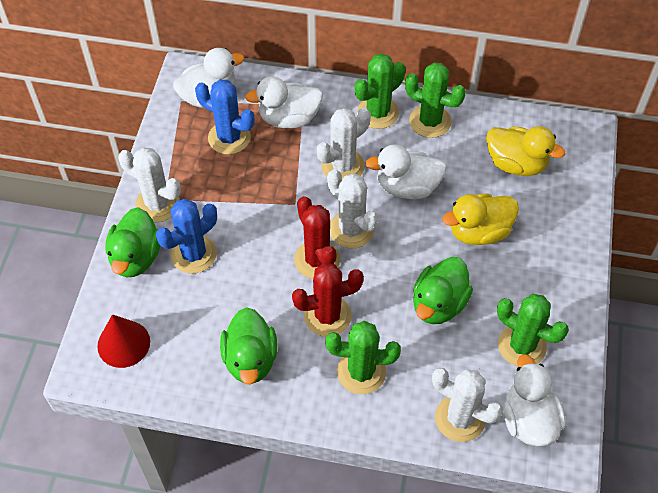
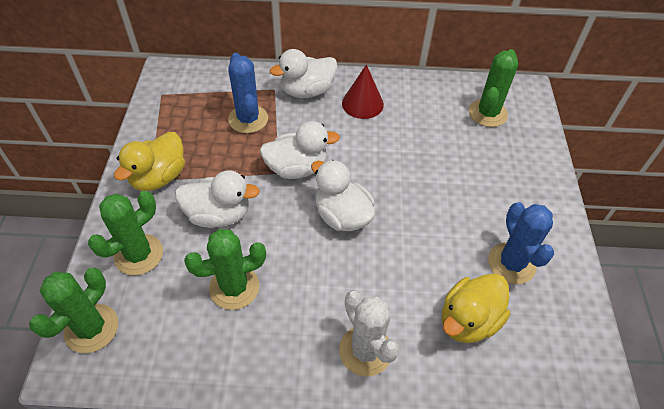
green duck: 3 -> 0
red cactus: 2 -> 0
white cactus: 4 -> 1

